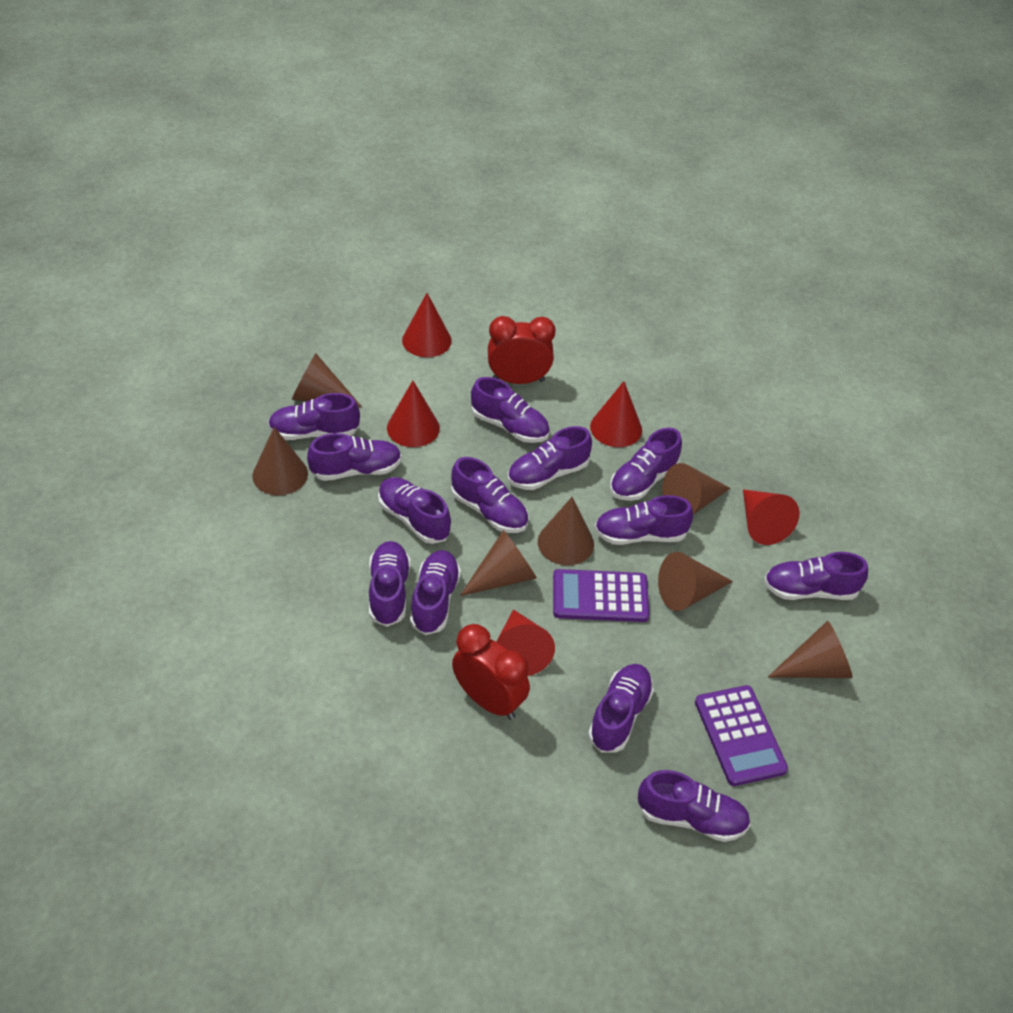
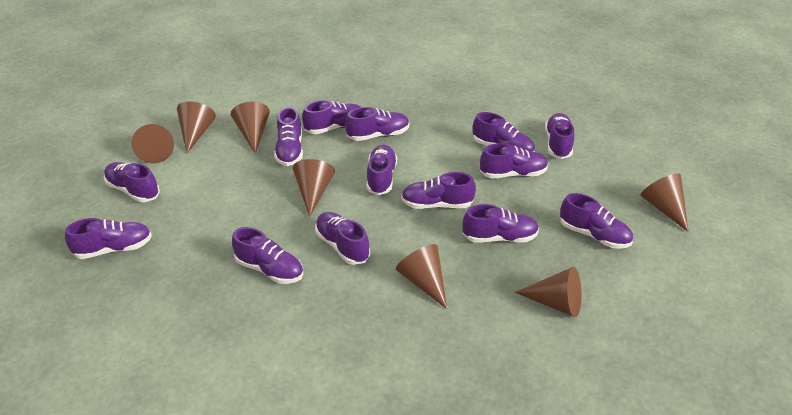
purple calculator: 2 -> 0
purple shoe: 13 -> 14
red clock: 2 -> 0
red cone: 5 -> 0

